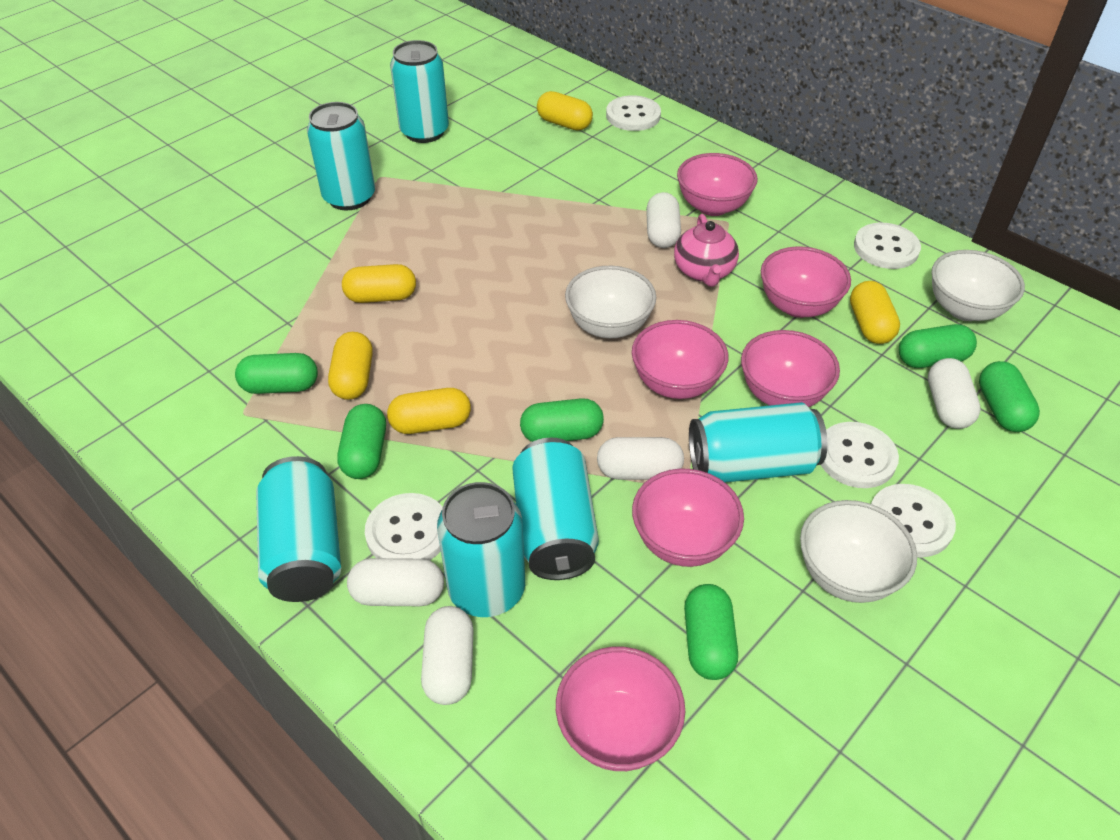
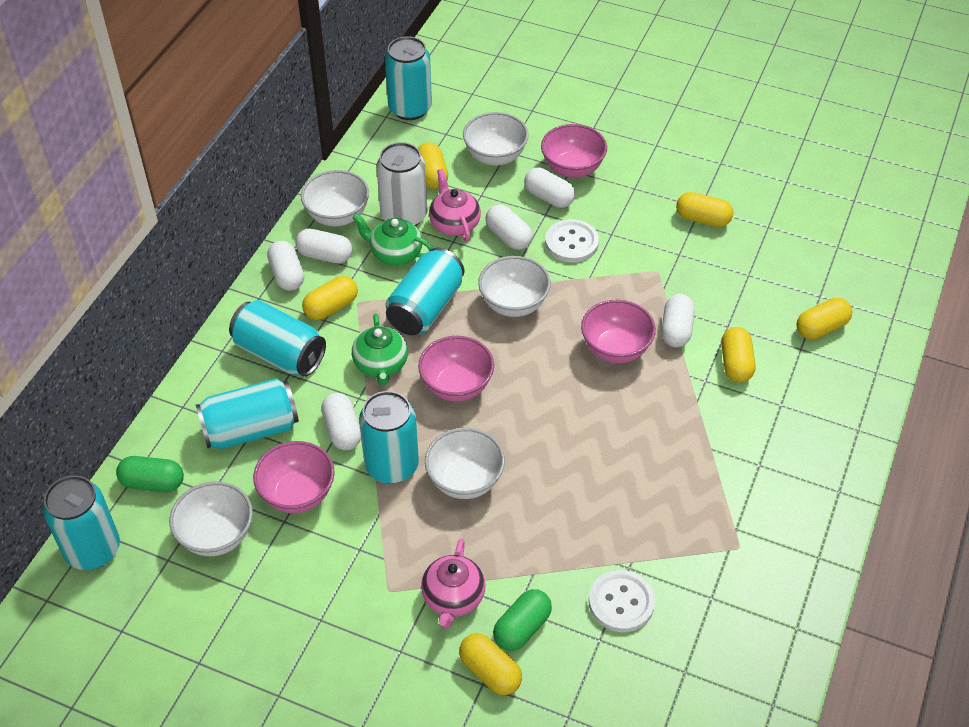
green capsule: 6 -> 2
green teapot: 0 -> 2
pink bowl: 6 -> 4
pink teapot: 1 -> 2
white bowl: 3 -> 5
white button: 5 -> 2
white can: 0 -> 1
white capsule: 5 -> 6
yellow capsule: 5 -> 6

